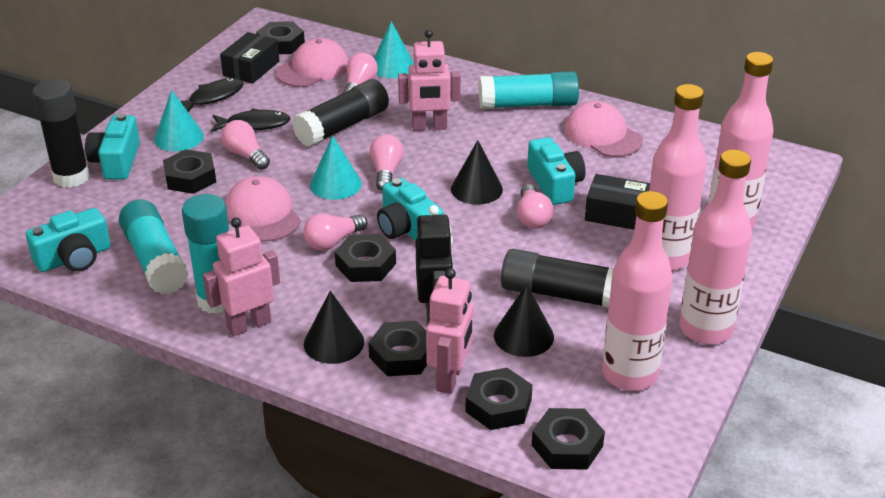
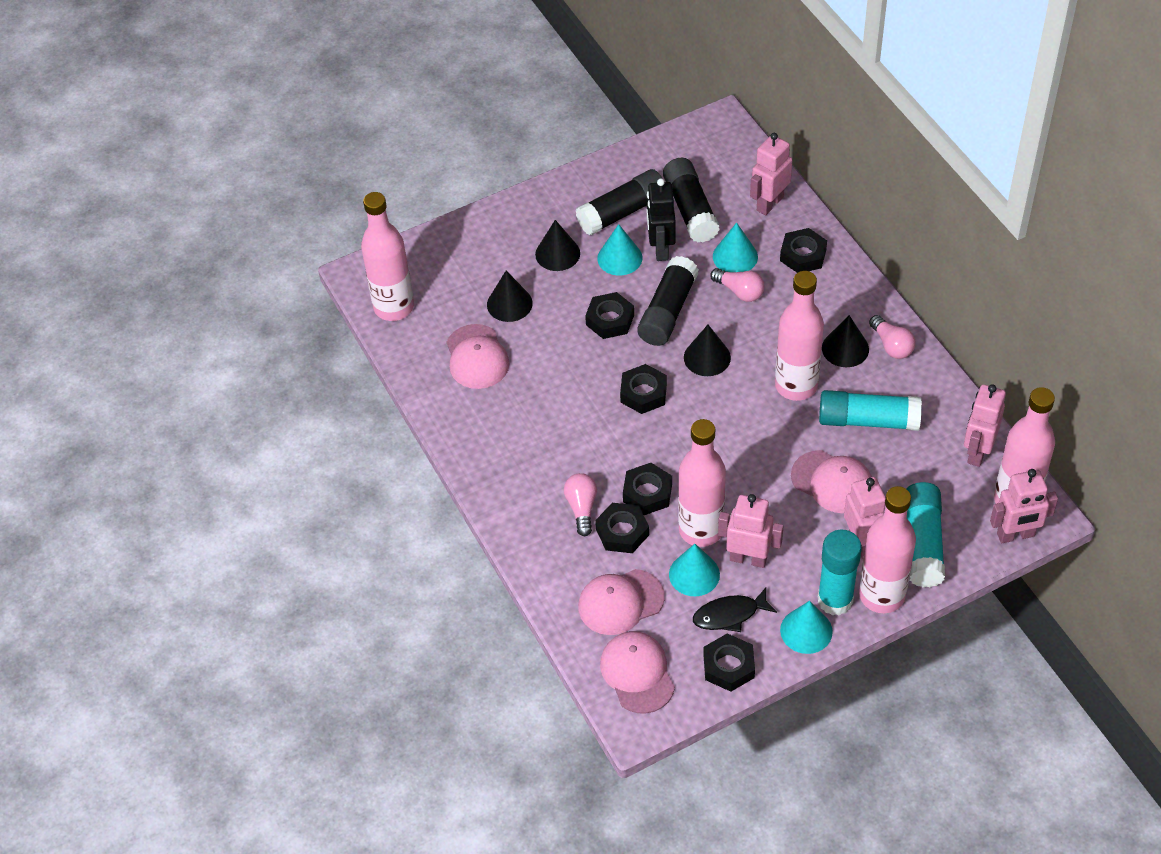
black box: 2 -> 0
black cone: 3 -> 4
black fish: 2 -> 1
pink bottle: 4 -> 5
pink cap: 3 -> 4
pink light bulb: 5 -> 3
pink robot: 3 -> 5
turquoise camera: 4 -> 0
turquoise cone: 3 -> 4

